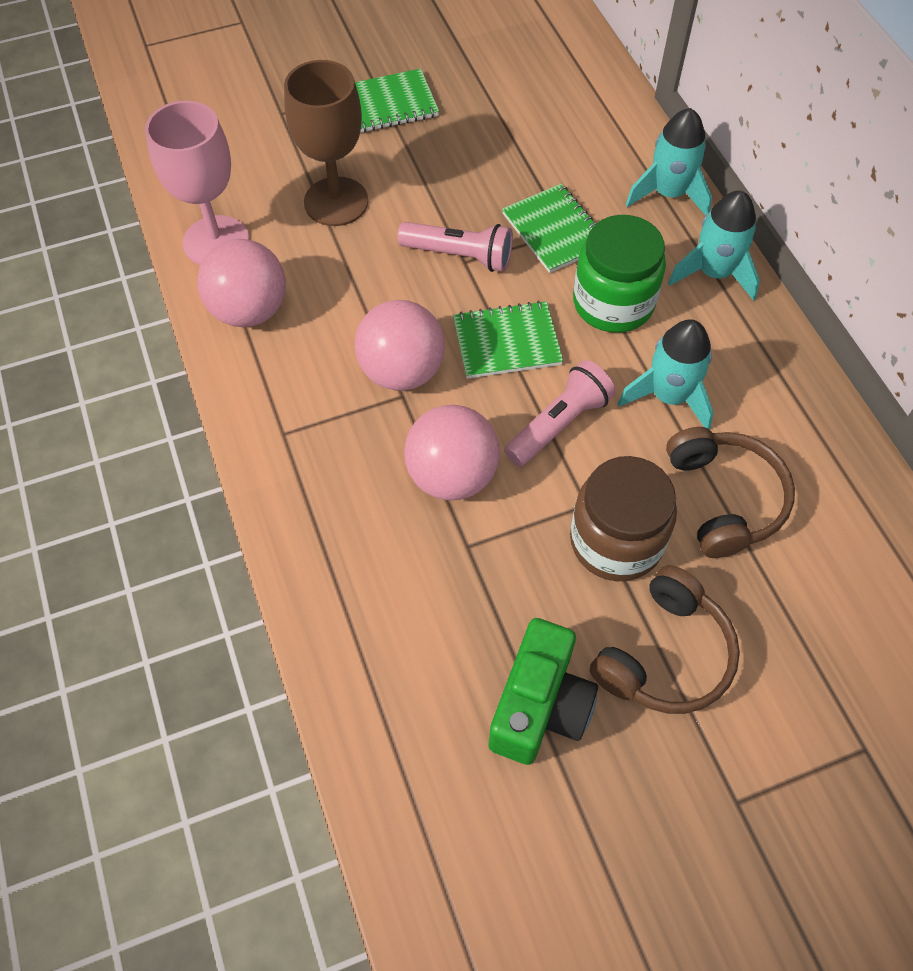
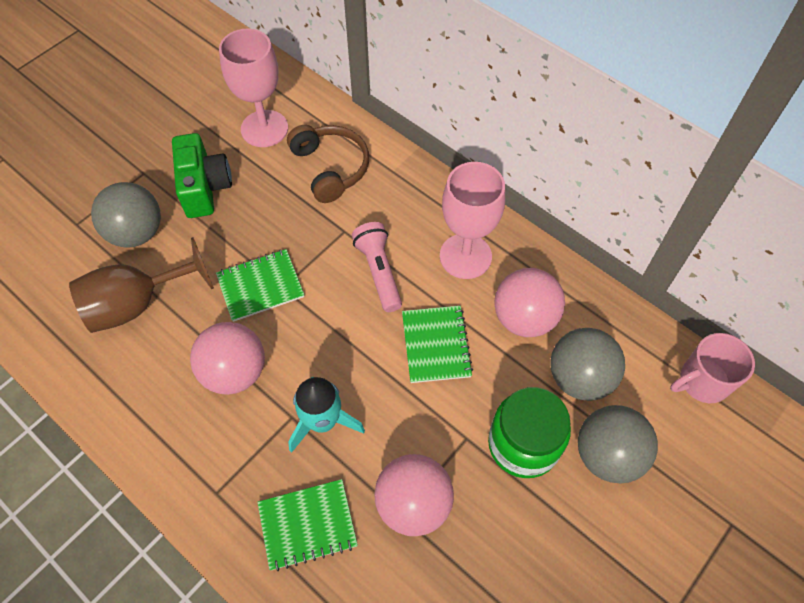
brown headphones: 2 -> 1
brown jar: 1 -> 0
grey ball: 0 -> 3
pink flashlight: 2 -> 1
pink goblet: 1 -> 2
pink mug: 0 -> 1
turquoise rocket: 3 -> 1

